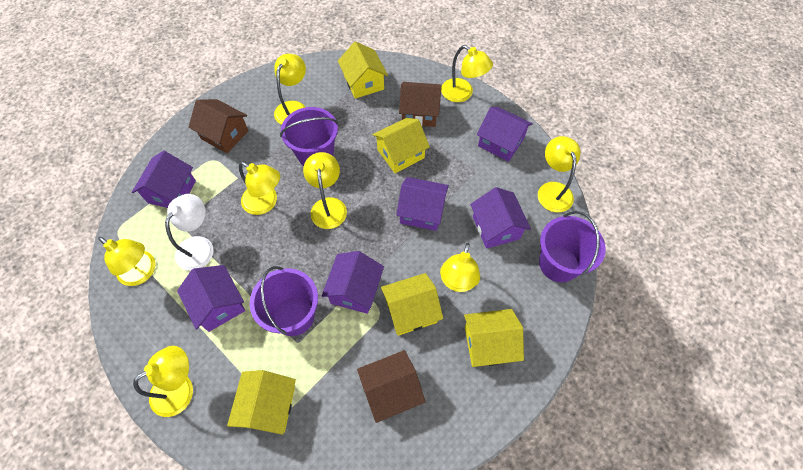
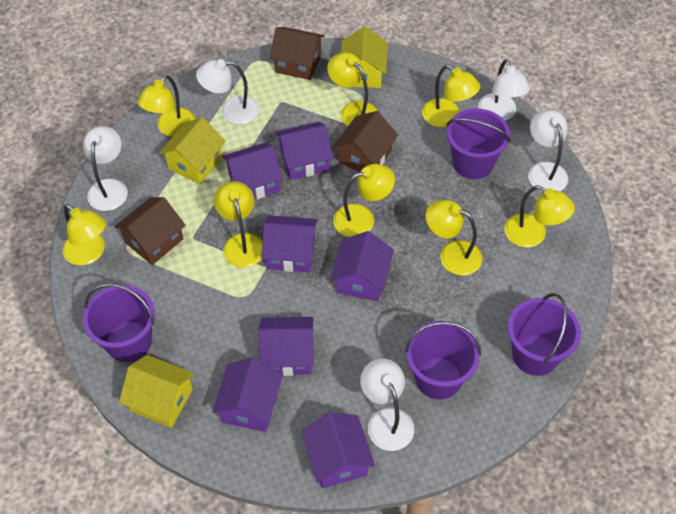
purple bucket: 3 -> 4
purple house: 6 -> 7
white lamp: 1 -> 5
yellow house: 5 -> 3

